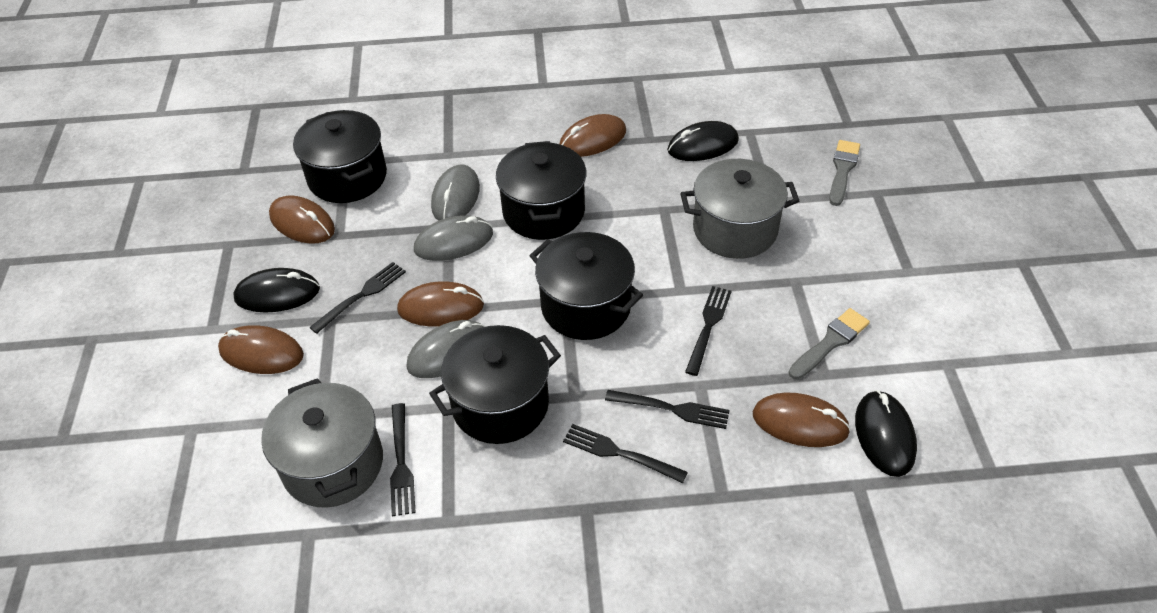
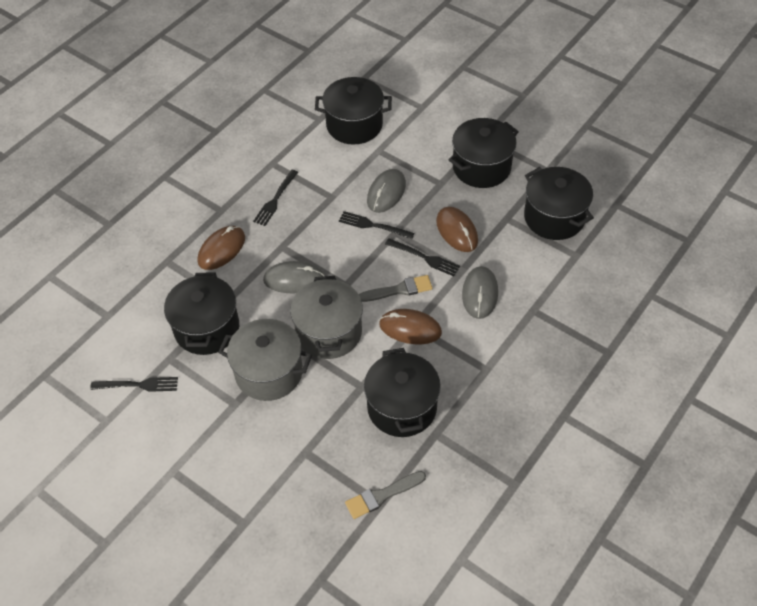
black fork: 5 -> 4
black mouse: 3 -> 0
black pot: 4 -> 5
brown mouse: 5 -> 3

